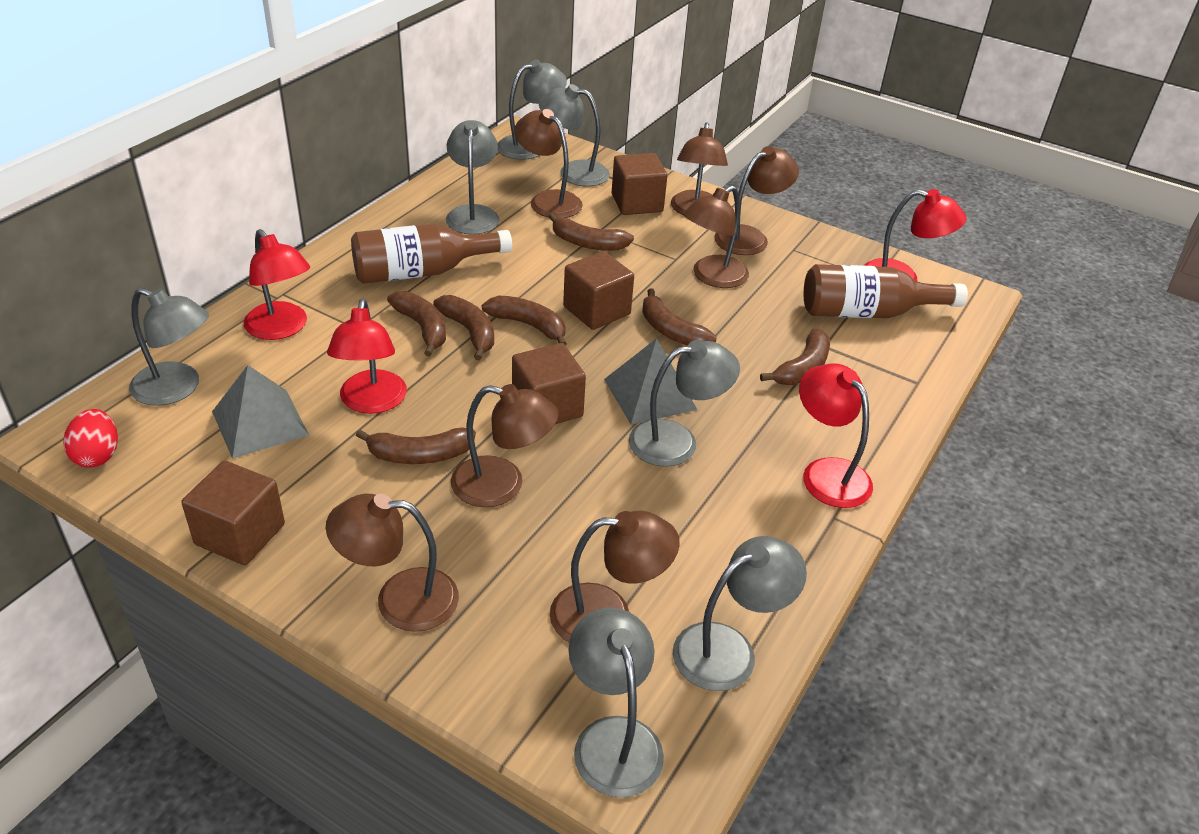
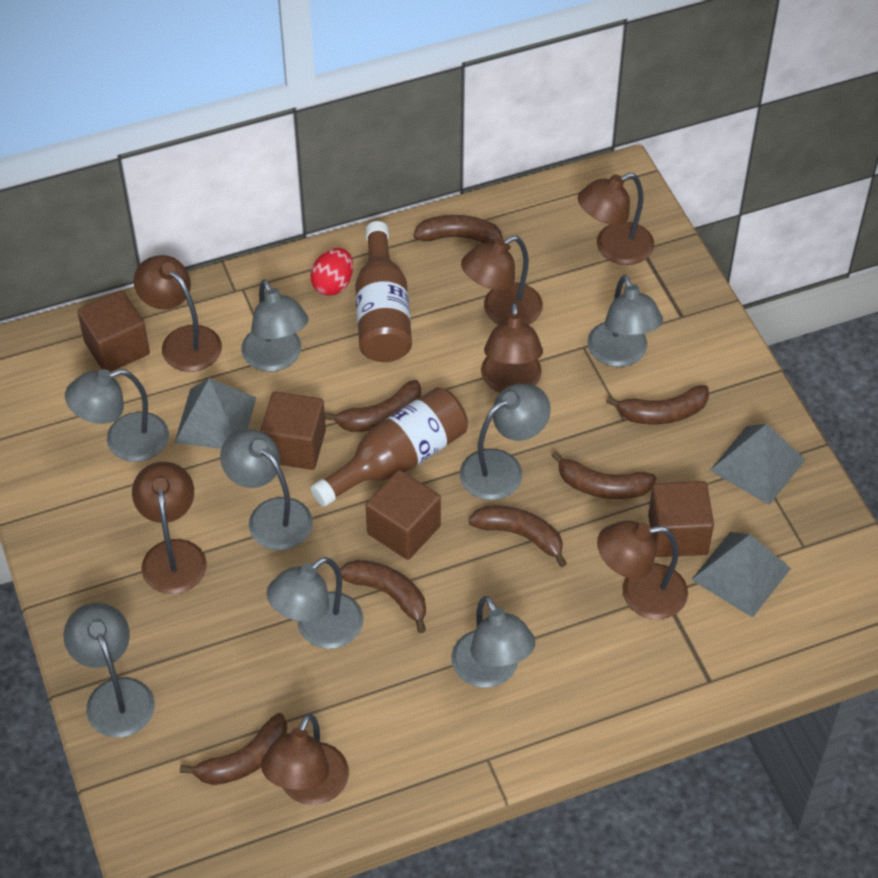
grey lamp: 7 -> 8
grey pyramid: 2 -> 3
red lamp: 4 -> 0

